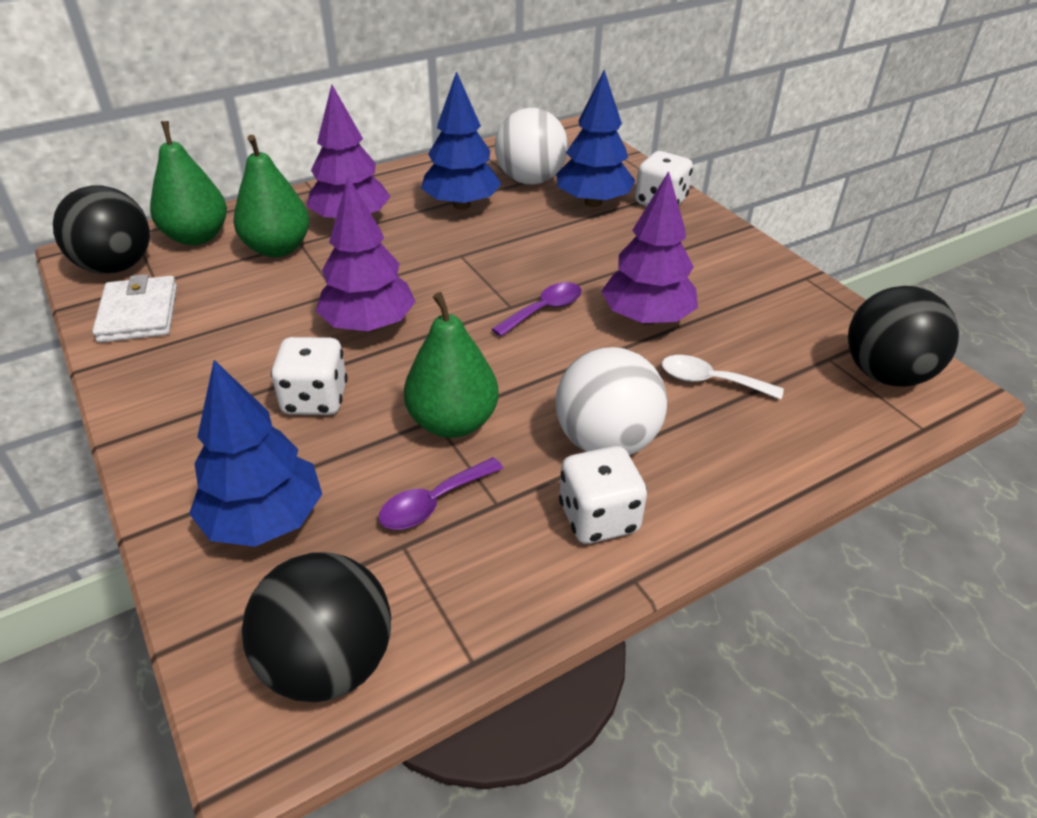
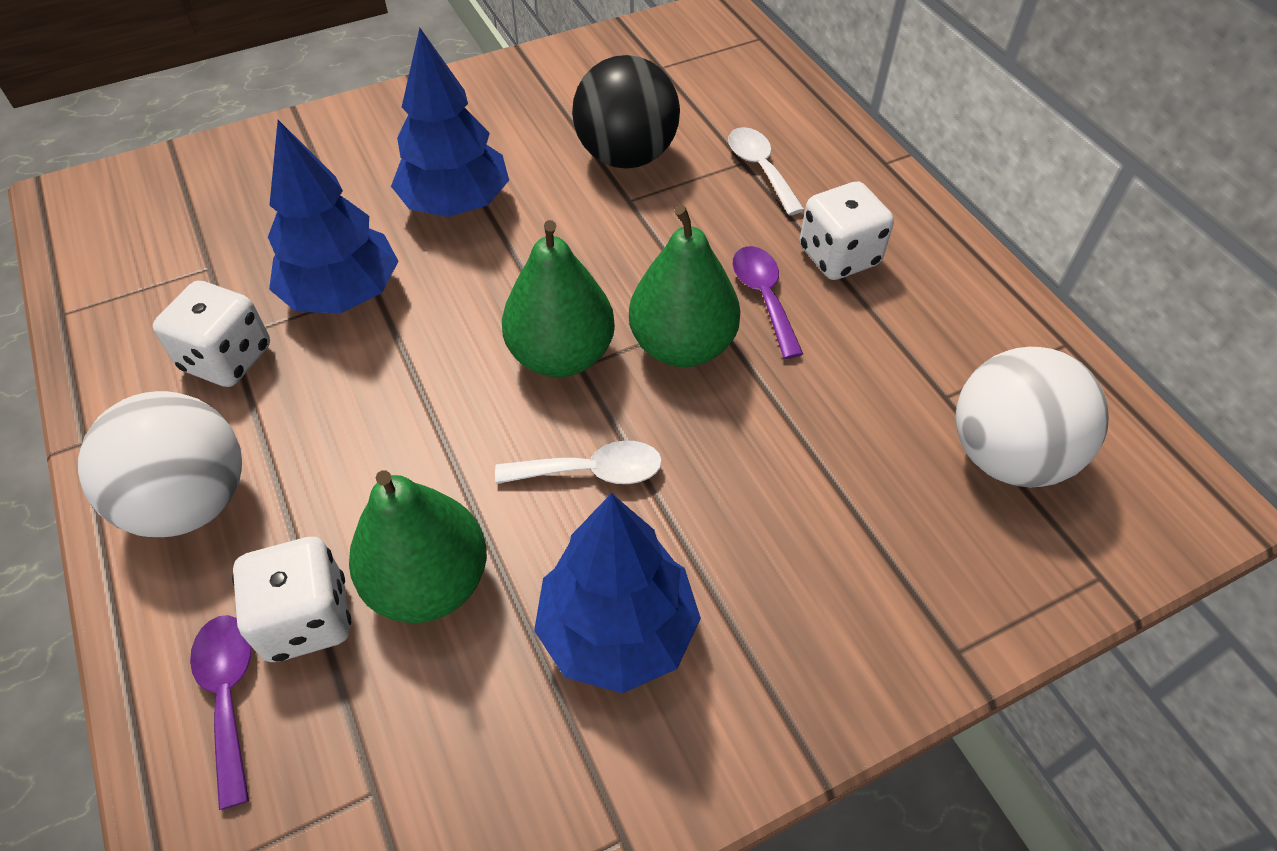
black ball: 3 -> 1
purple tree: 3 -> 0
white spoon: 1 -> 2
white wallet: 1 -> 0

